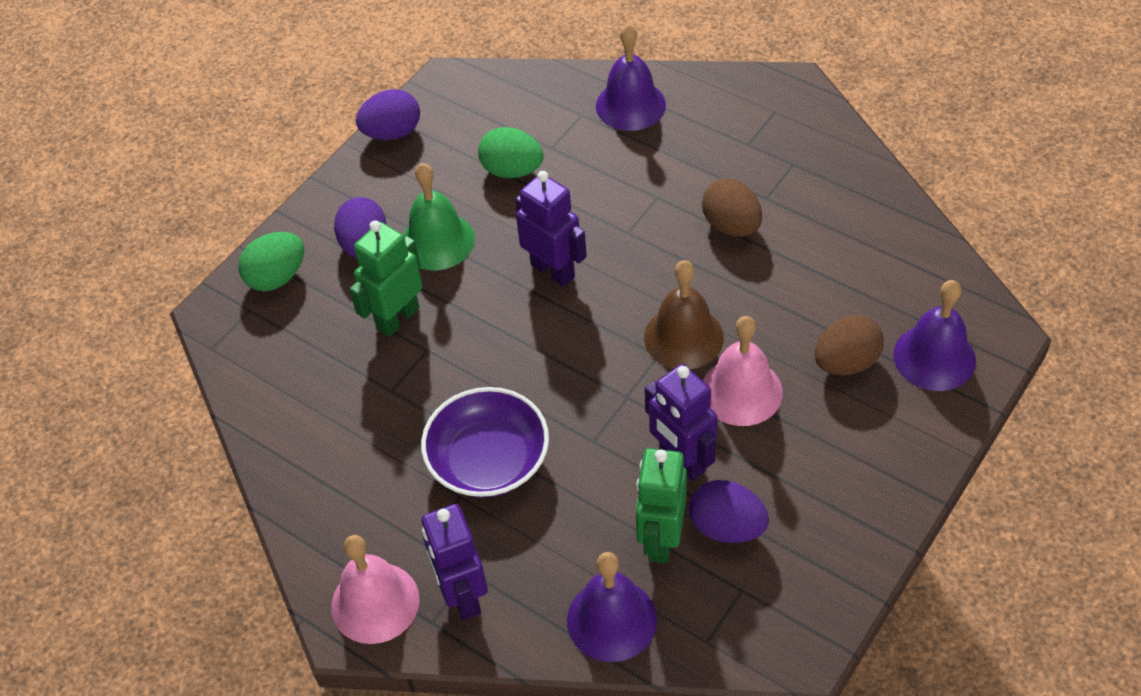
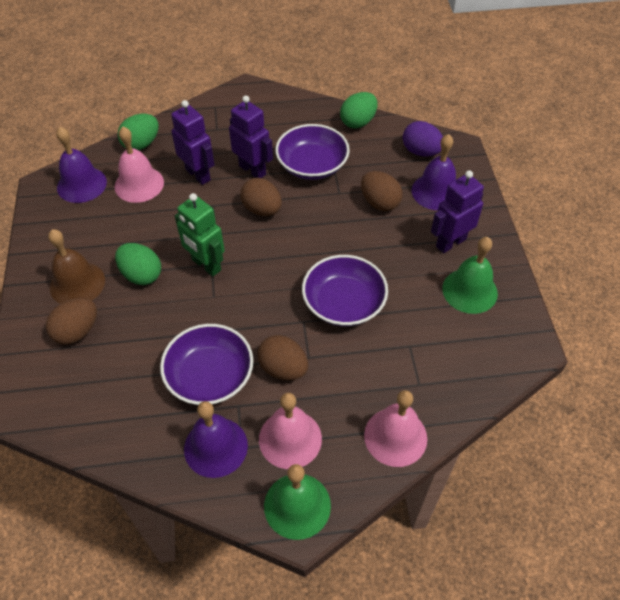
brown egg: 2 -> 4
green bell: 1 -> 2
green egg: 2 -> 3
green robot: 2 -> 1
pink bell: 2 -> 3
purple bowl: 1 -> 3
purple egg: 3 -> 1

